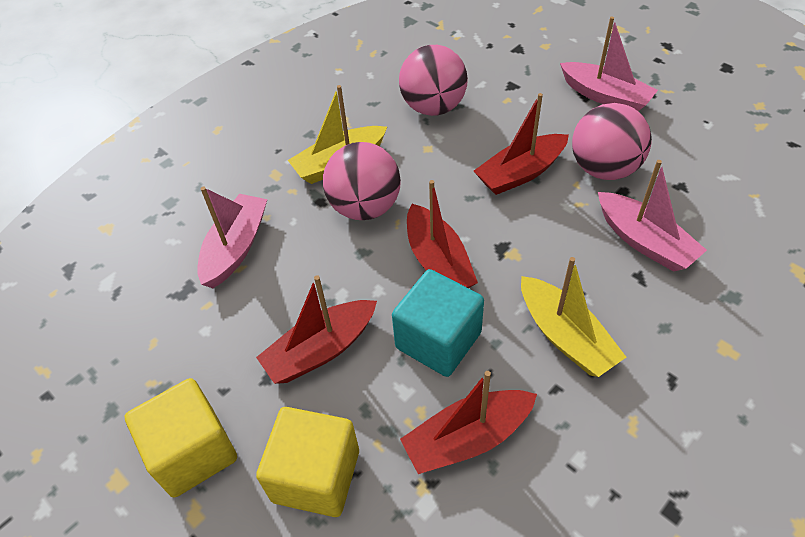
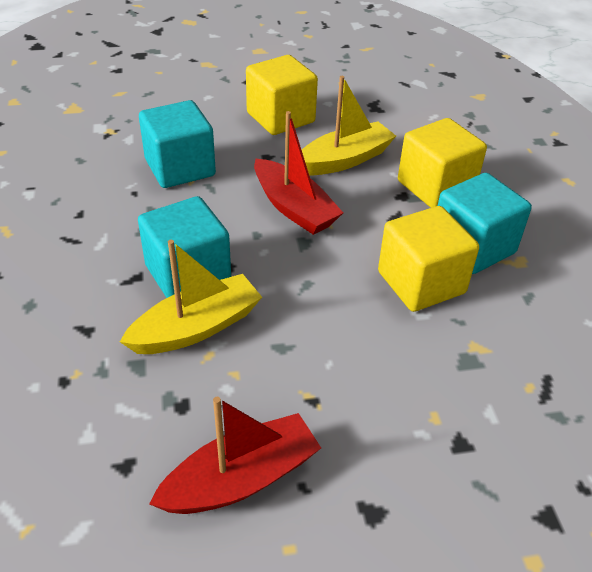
pink ball: 3 -> 0
pink boat: 3 -> 0
red boat: 4 -> 2
turquoise cube: 1 -> 3
yellow cube: 2 -> 3

